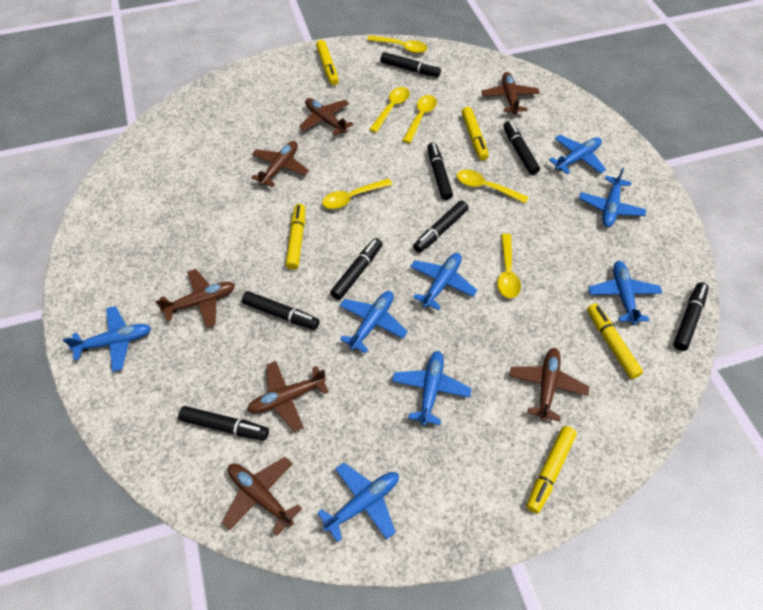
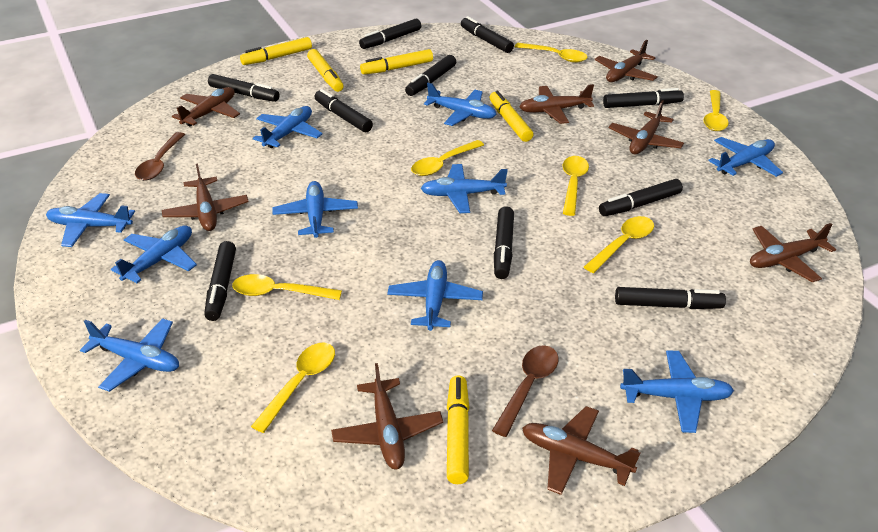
black marker: 8 -> 10
blue plane: 8 -> 10
brown plane: 7 -> 8
brown spoon: 0 -> 2
yellow spoon: 6 -> 7

